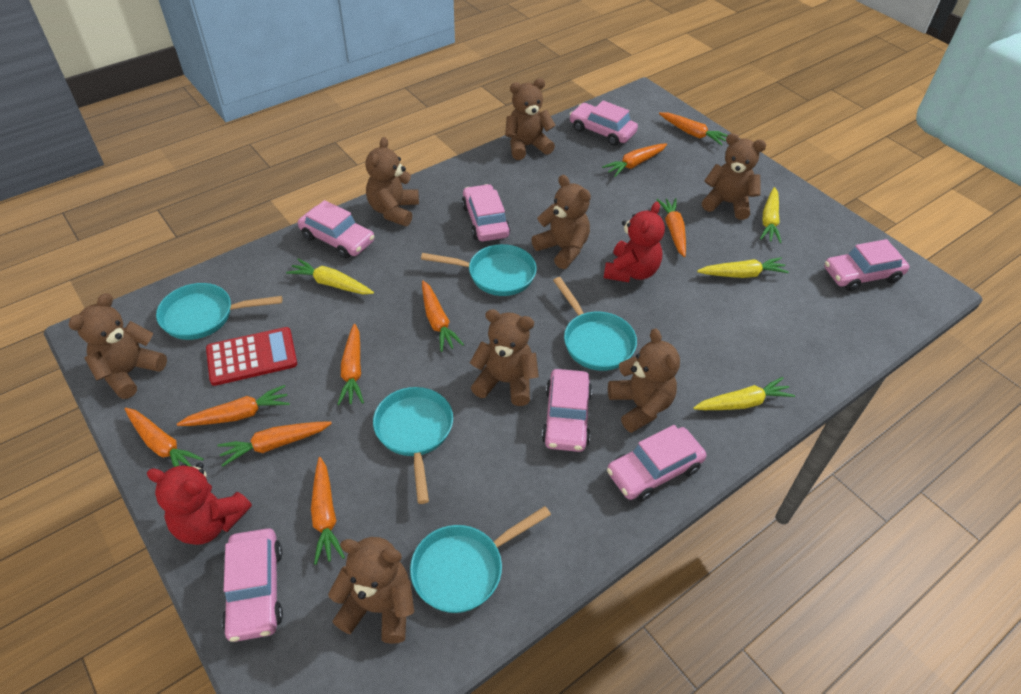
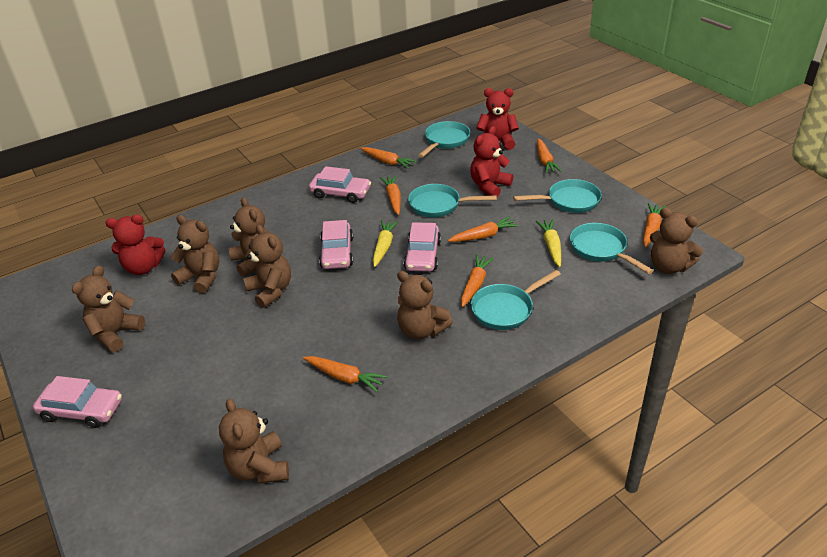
brown teddy bear: 8 -> 7
orange carrot: 9 -> 7
pink car: 7 -> 4
red calculator: 1 -> 0
red teddy bear: 2 -> 3
yellow carrot: 4 -> 2

